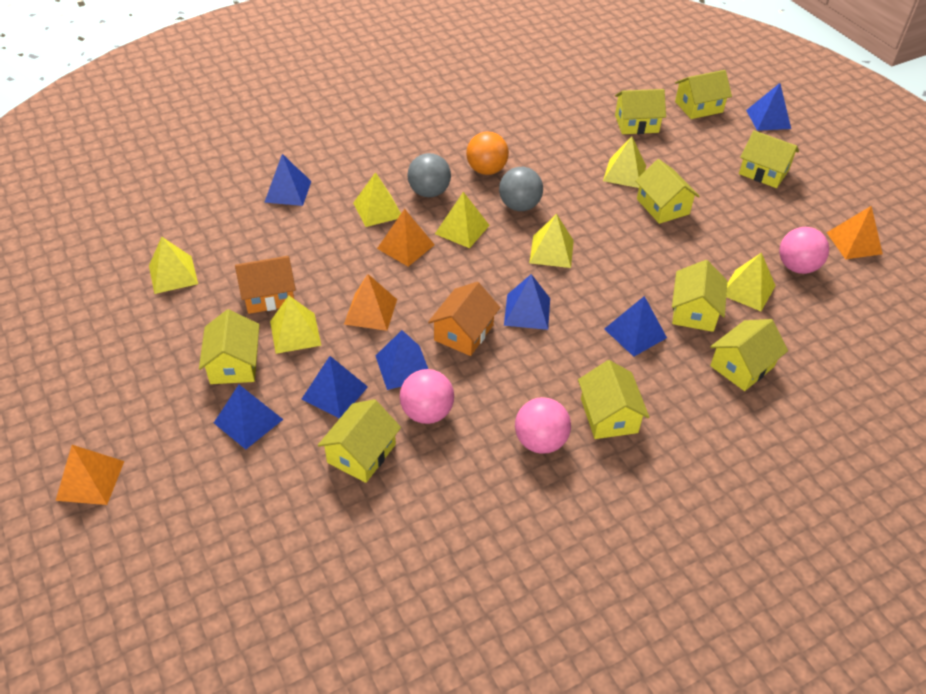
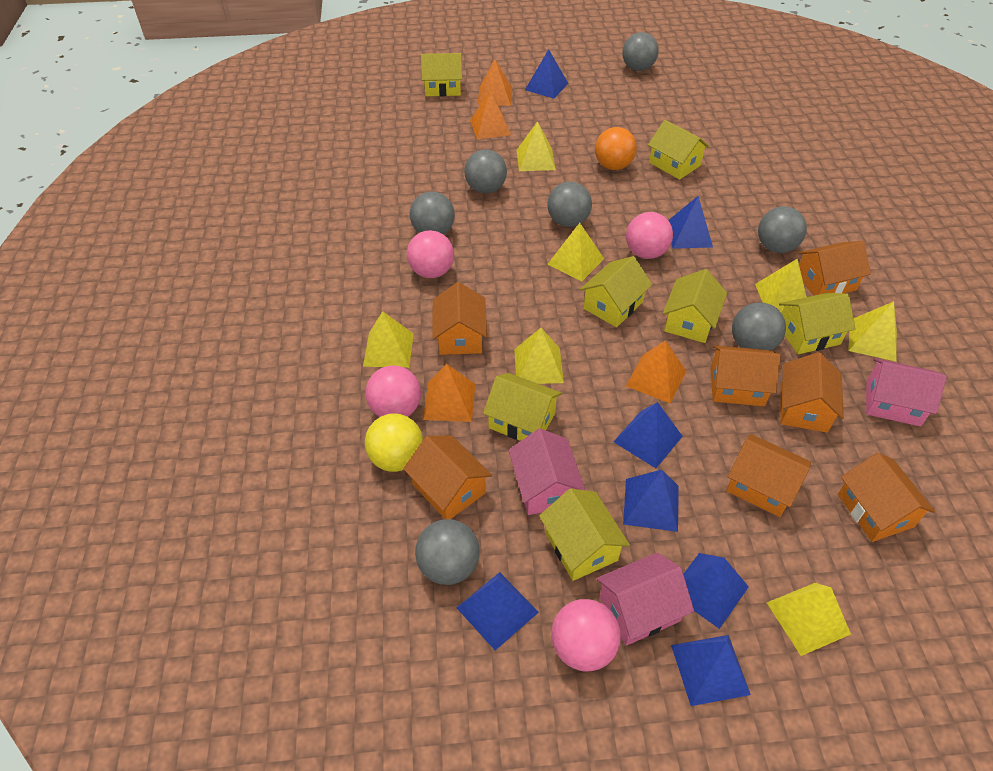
grey ball: 2 -> 7
orange house: 2 -> 7
pink ball: 3 -> 4
pink house: 0 -> 3
yellow ball: 0 -> 1
yellow house: 9 -> 7

